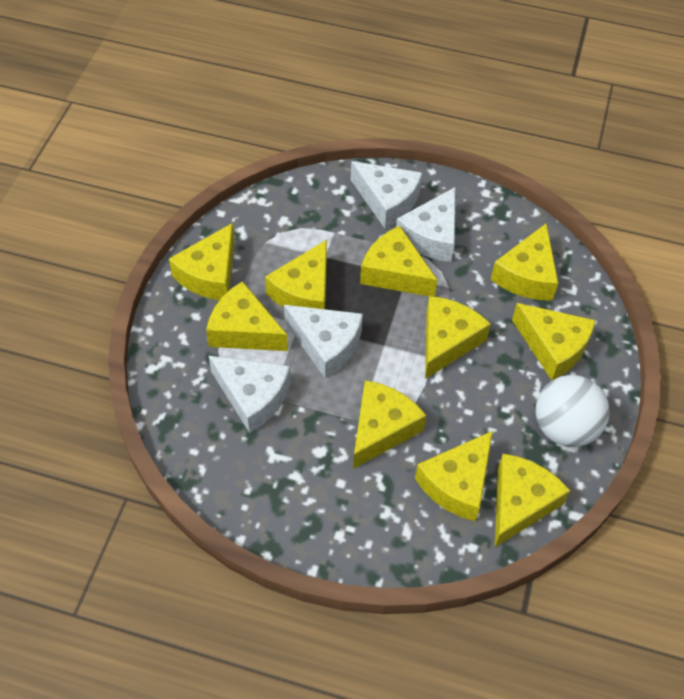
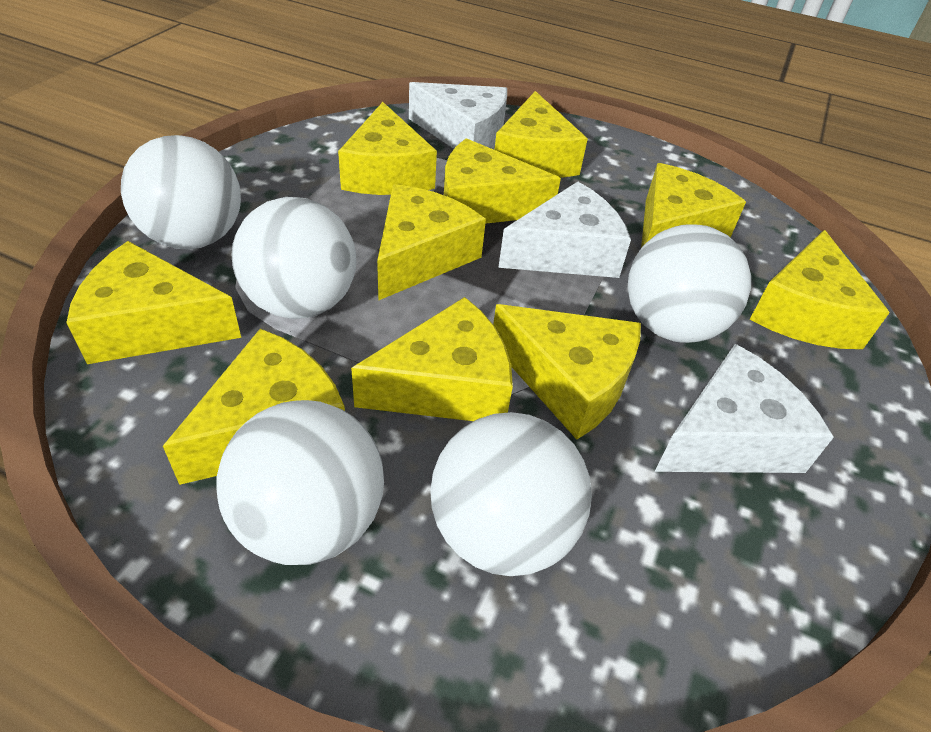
white ball: 1 -> 5
white cheese: 4 -> 3

